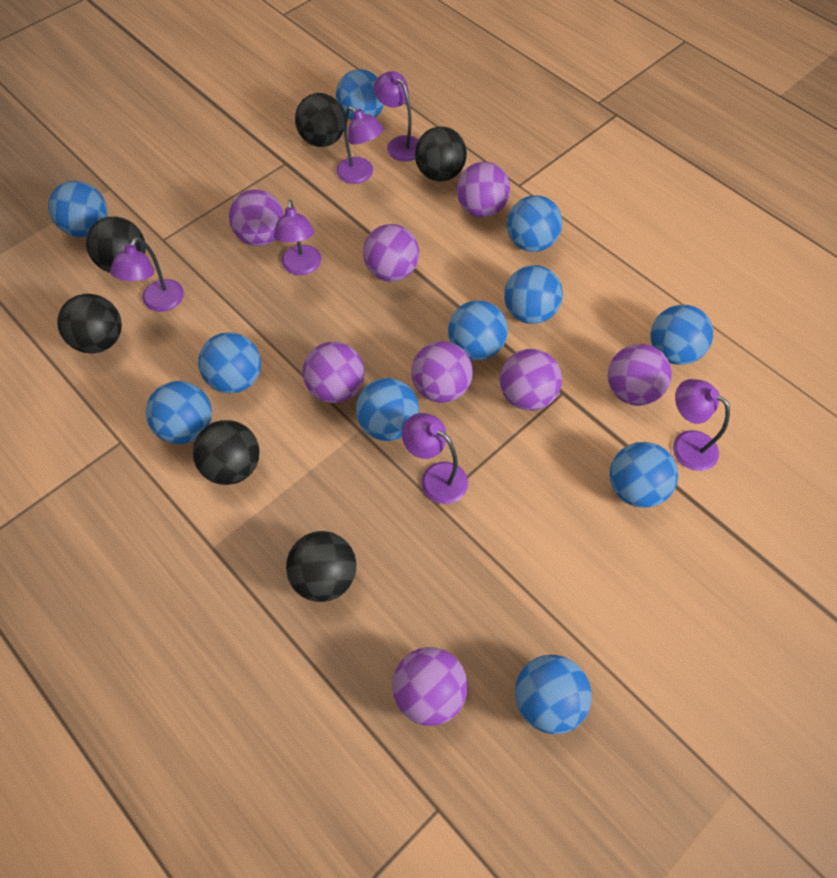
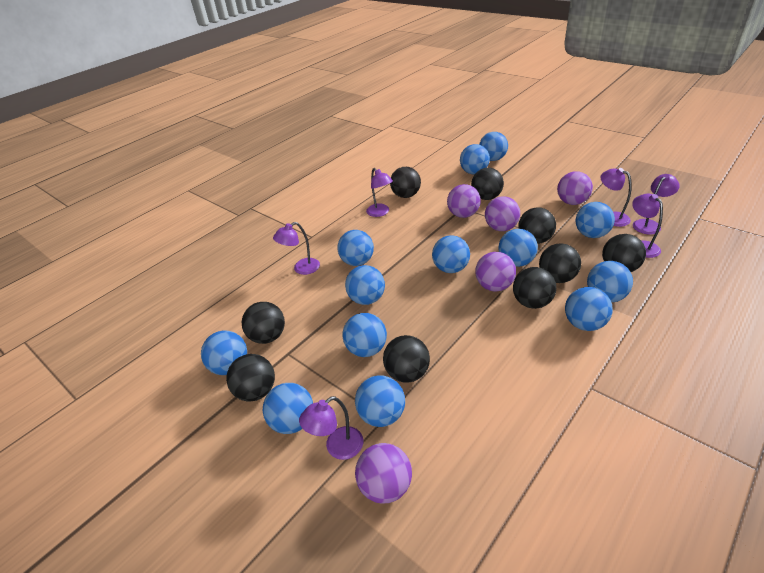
black ball: 6 -> 9
blue ball: 11 -> 13
purple ball: 8 -> 5

